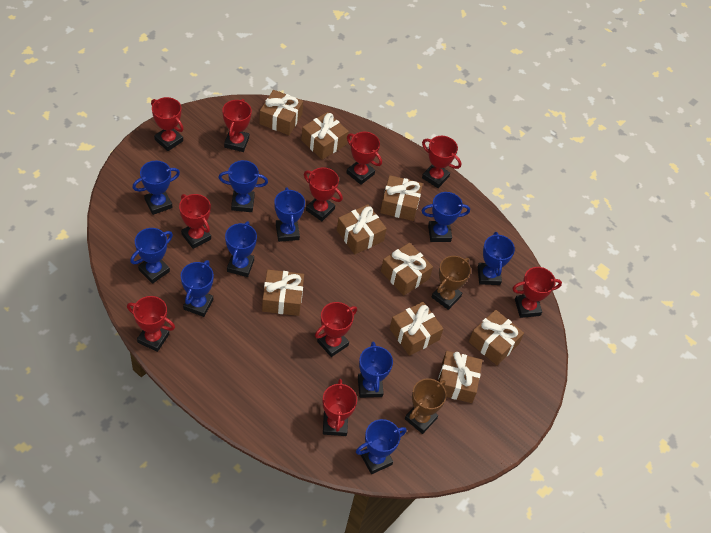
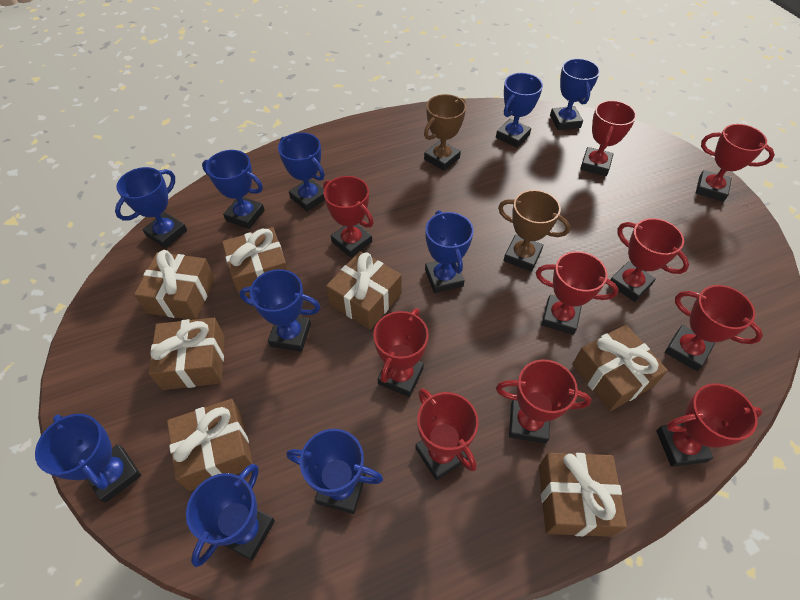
brown gift: 9 -> 7

